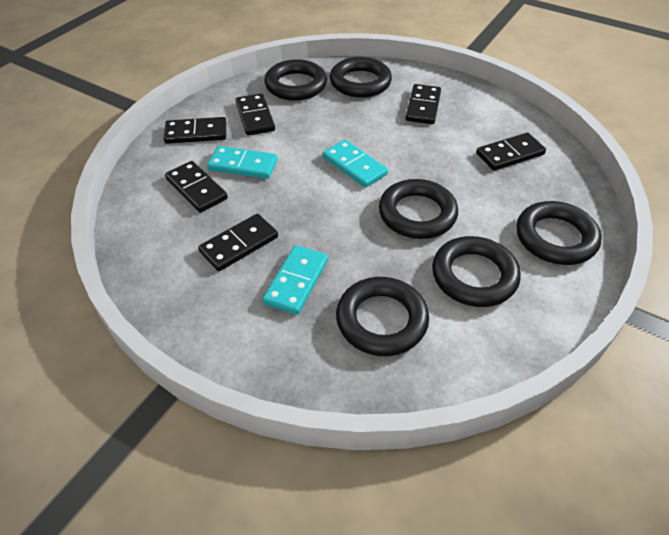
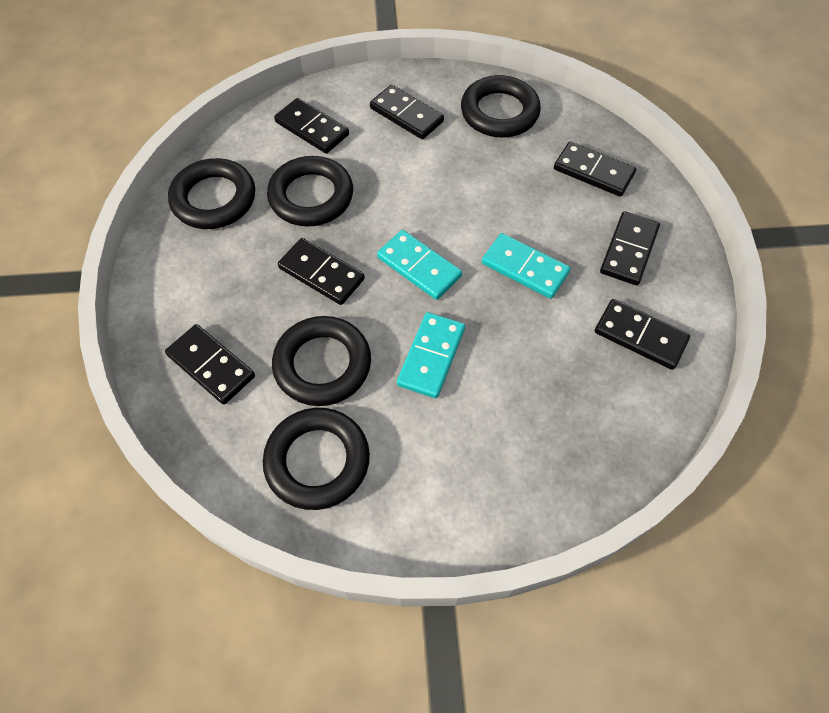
black domino: 6 -> 7
black ring: 6 -> 5

